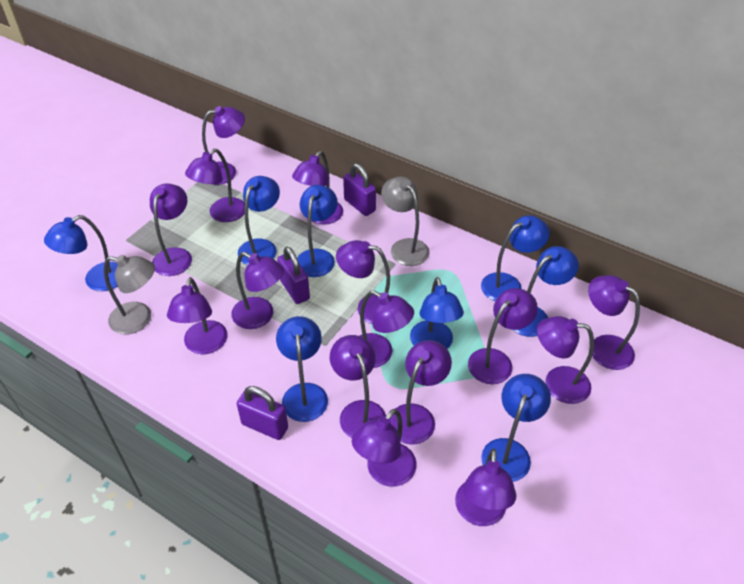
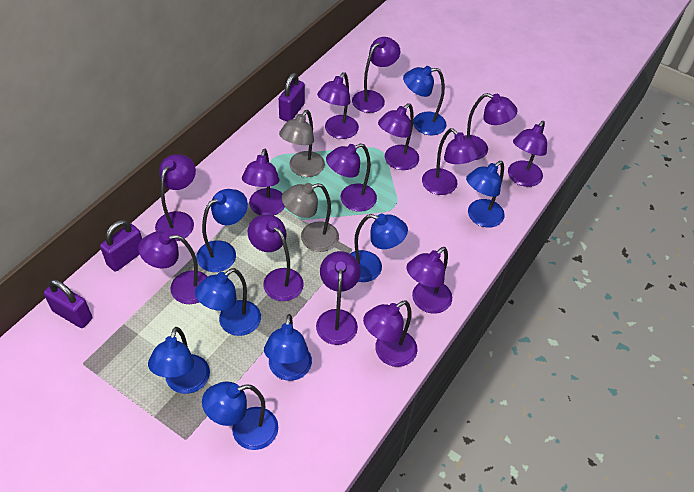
purple lamp: 15 -> 14

